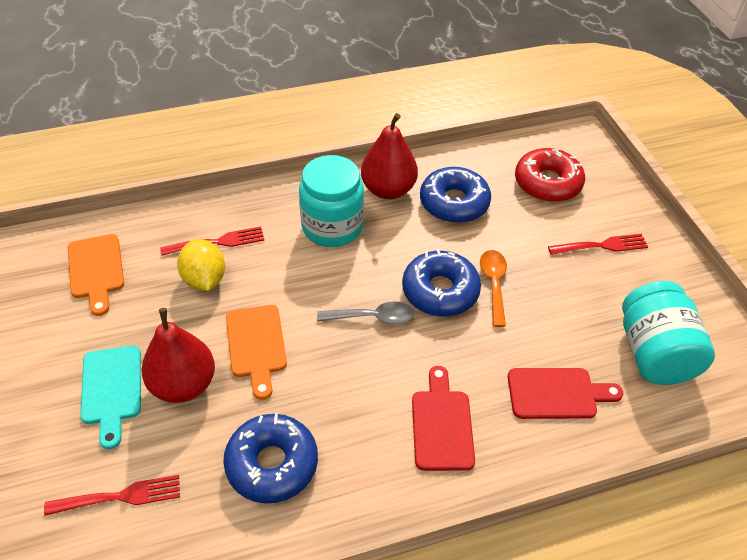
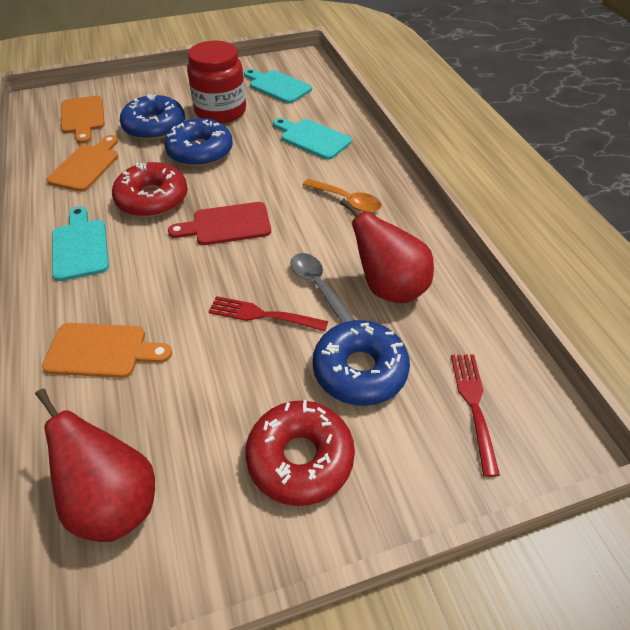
orange cutting board: 2 -> 3
red cutting board: 2 -> 1
red donut: 1 -> 2
red fork: 3 -> 2
red jar: 0 -> 1
turquoise cutting board: 1 -> 3
turquoise jar: 2 -> 0
yellow lemon: 1 -> 0

